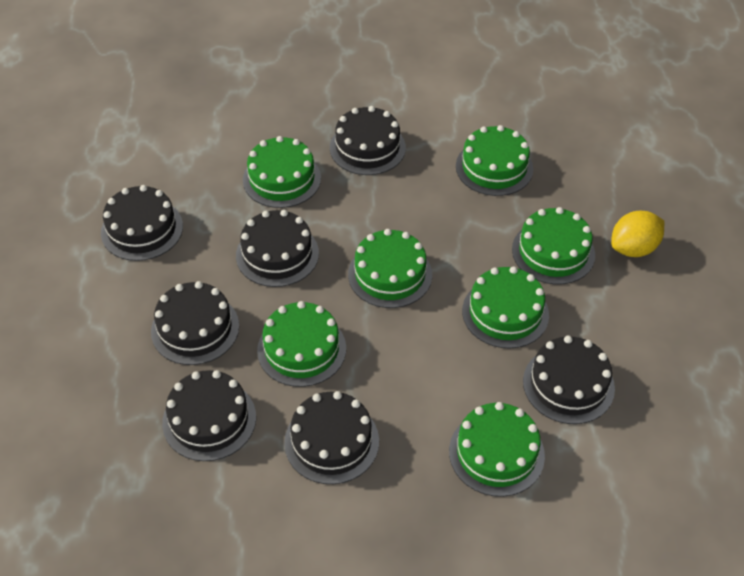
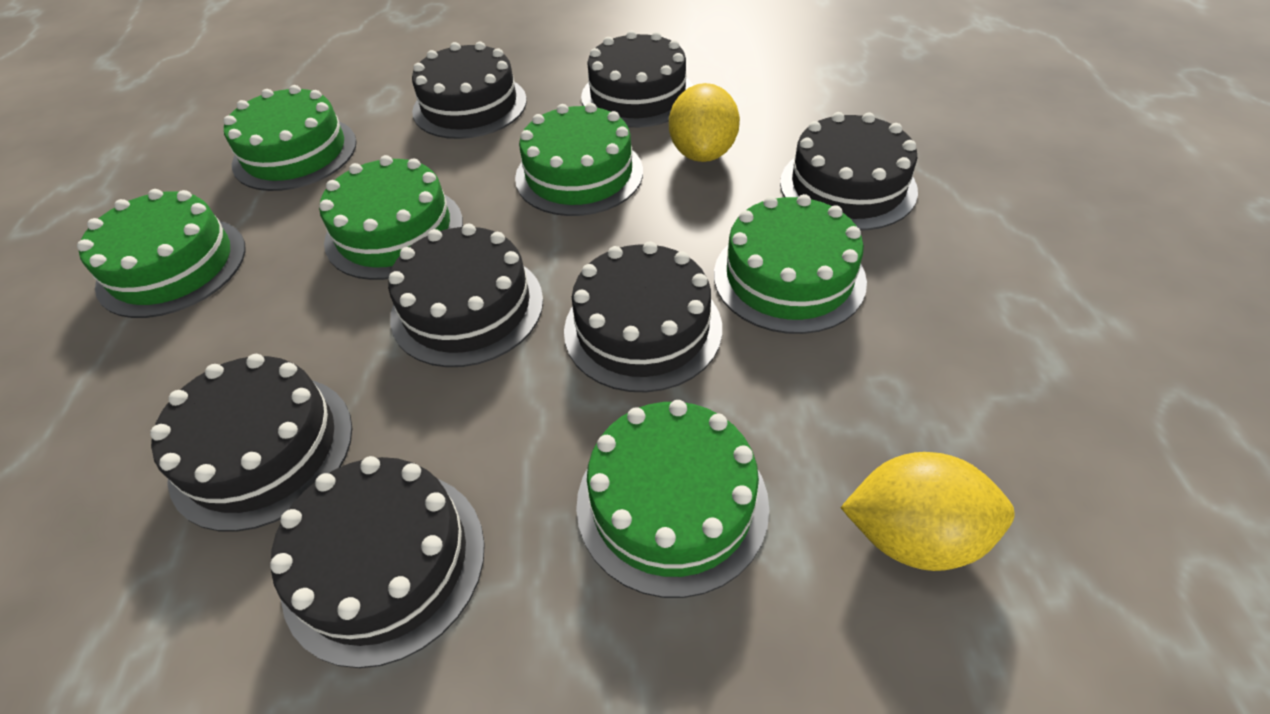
green cake: 7 -> 6
yellow lemon: 1 -> 2

